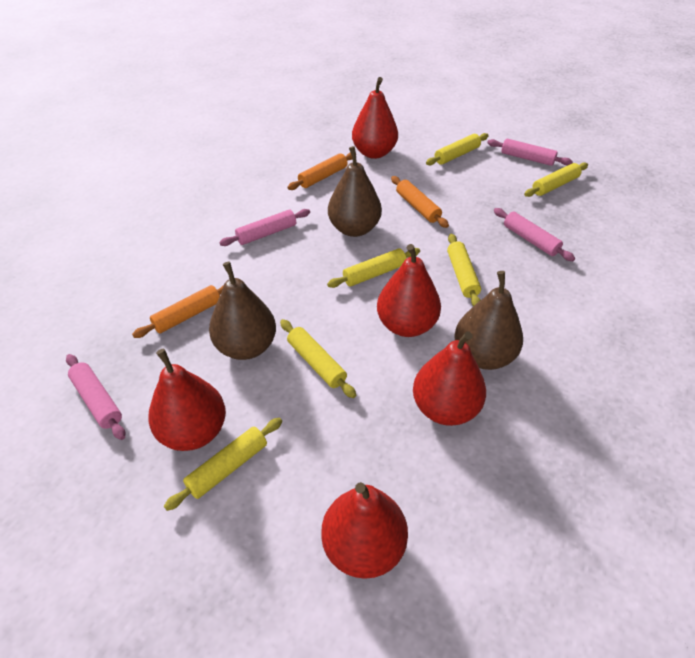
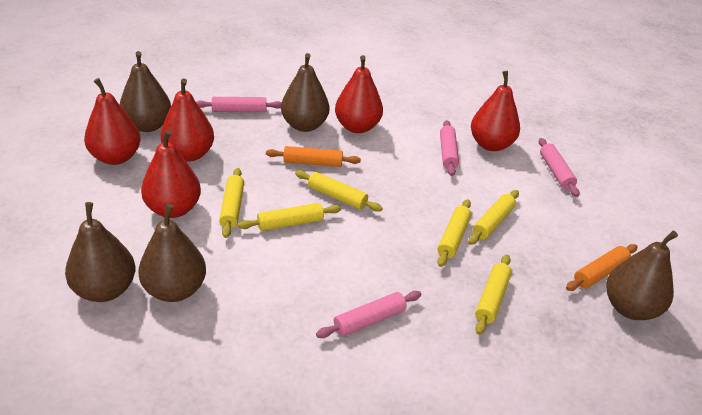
brown pear: 3 -> 5
orange rolling pin: 3 -> 2

